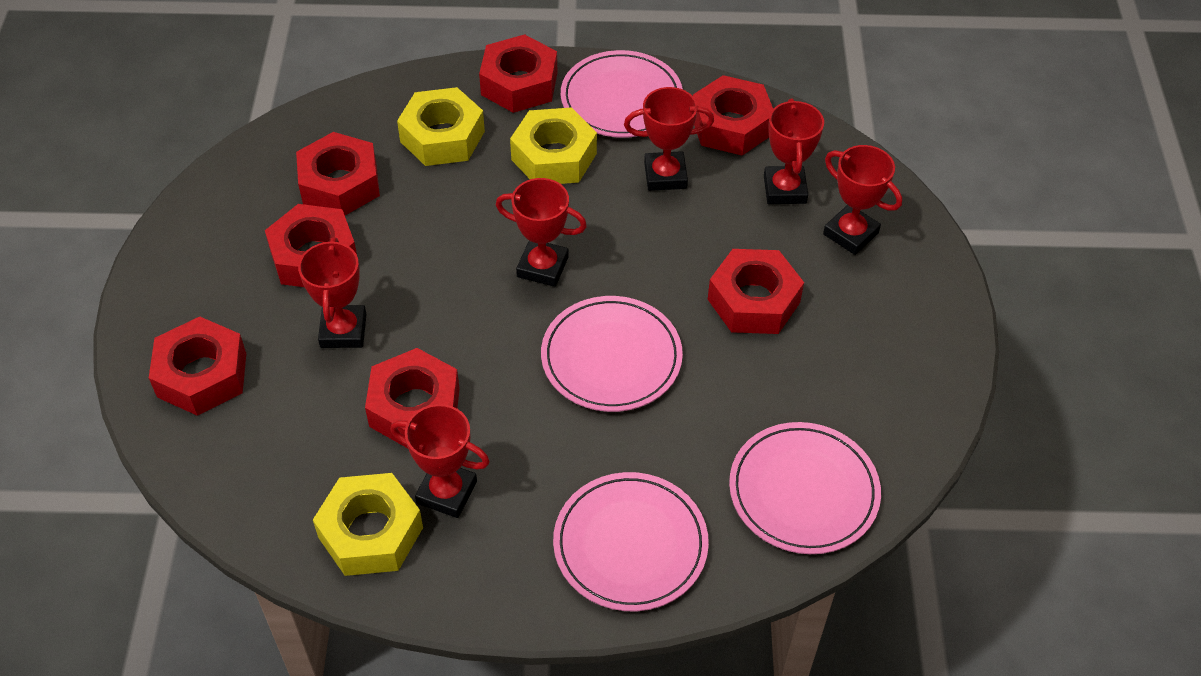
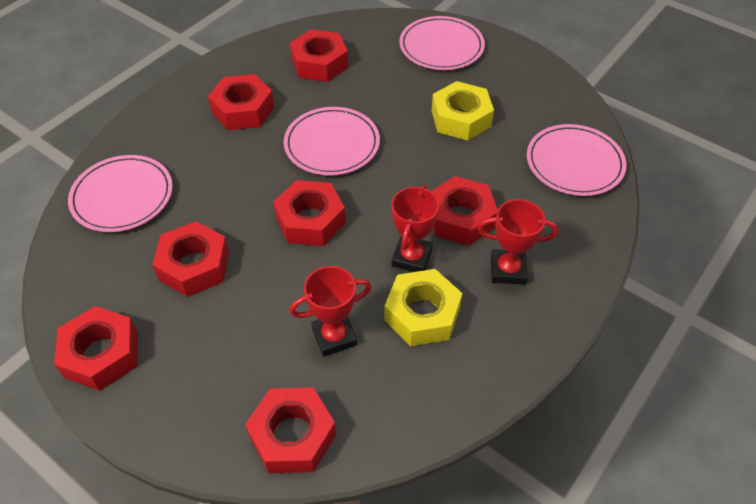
red trophy: 6 -> 3
yellow nut: 3 -> 2

